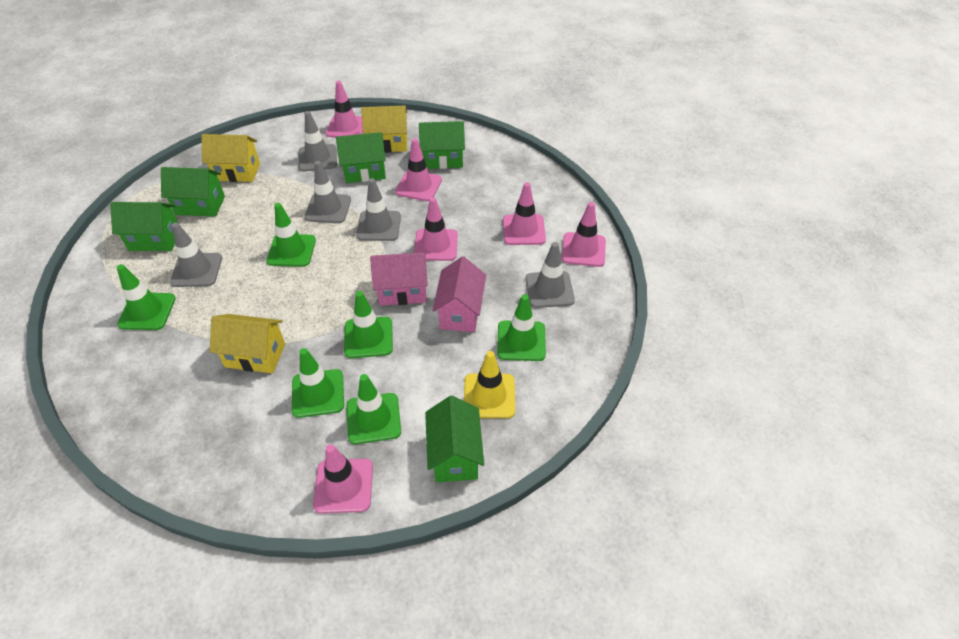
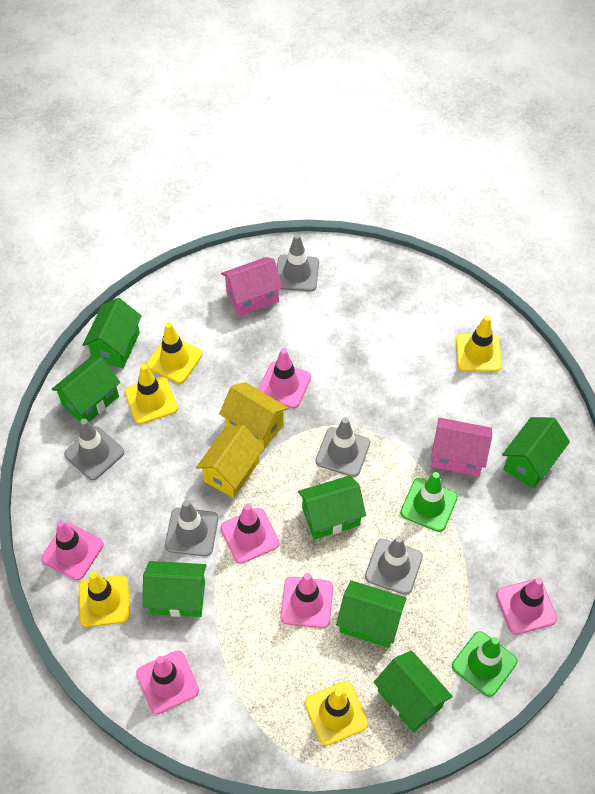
green house: 5 -> 7
green traffic cone: 6 -> 2
yellow house: 3 -> 2
yellow traffic cone: 1 -> 5

